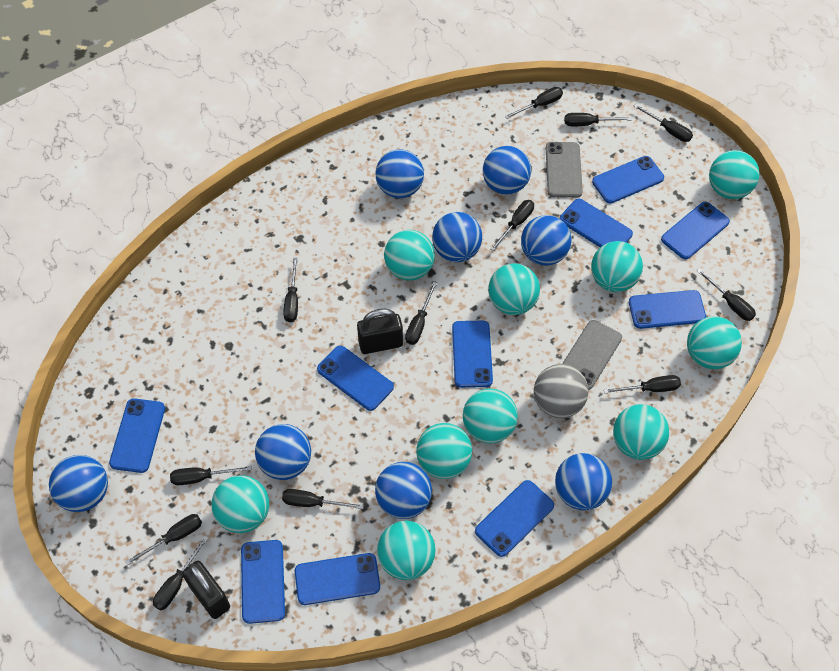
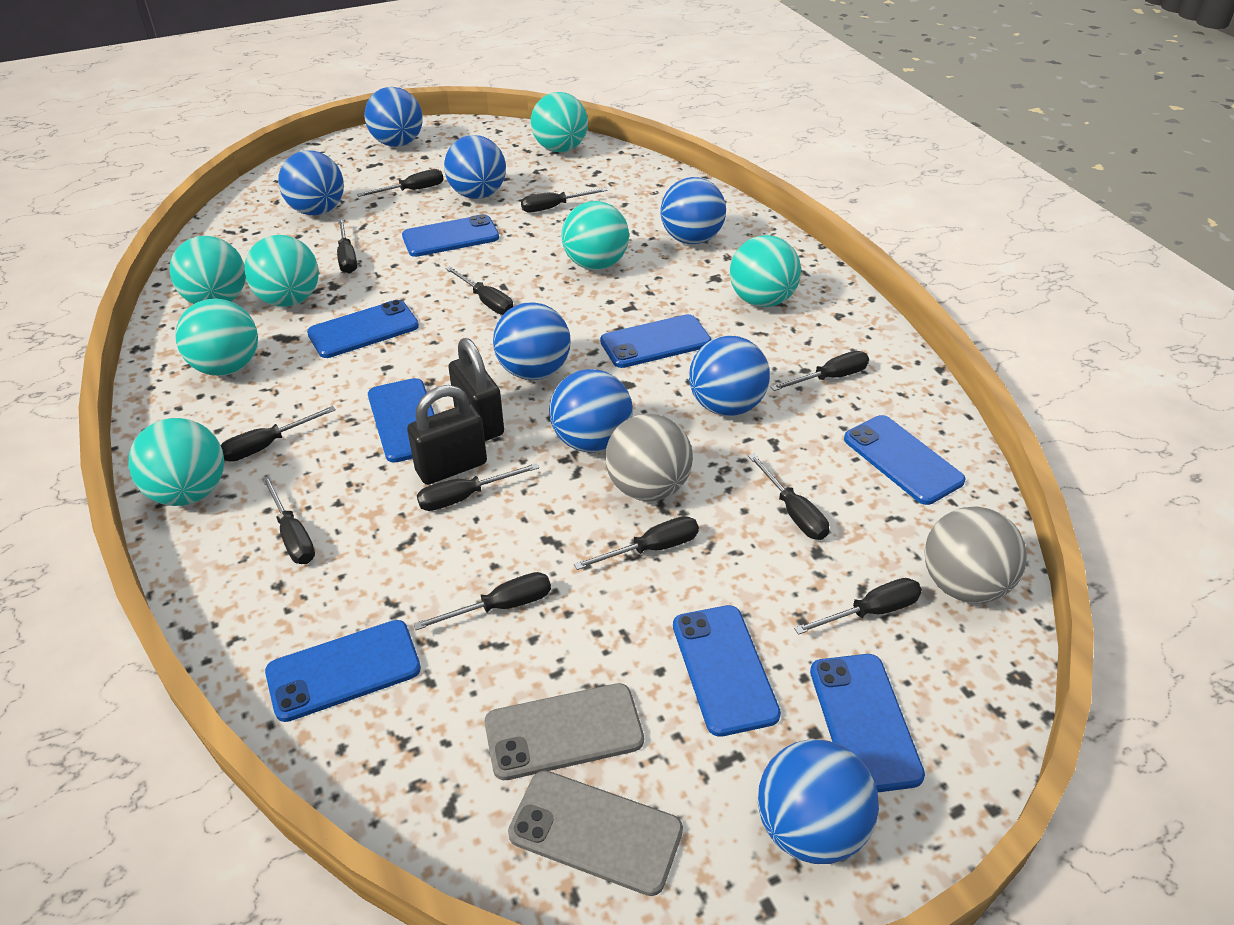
blue phone: 10 -> 8
grey ball: 1 -> 2
turquoise ball: 10 -> 7

